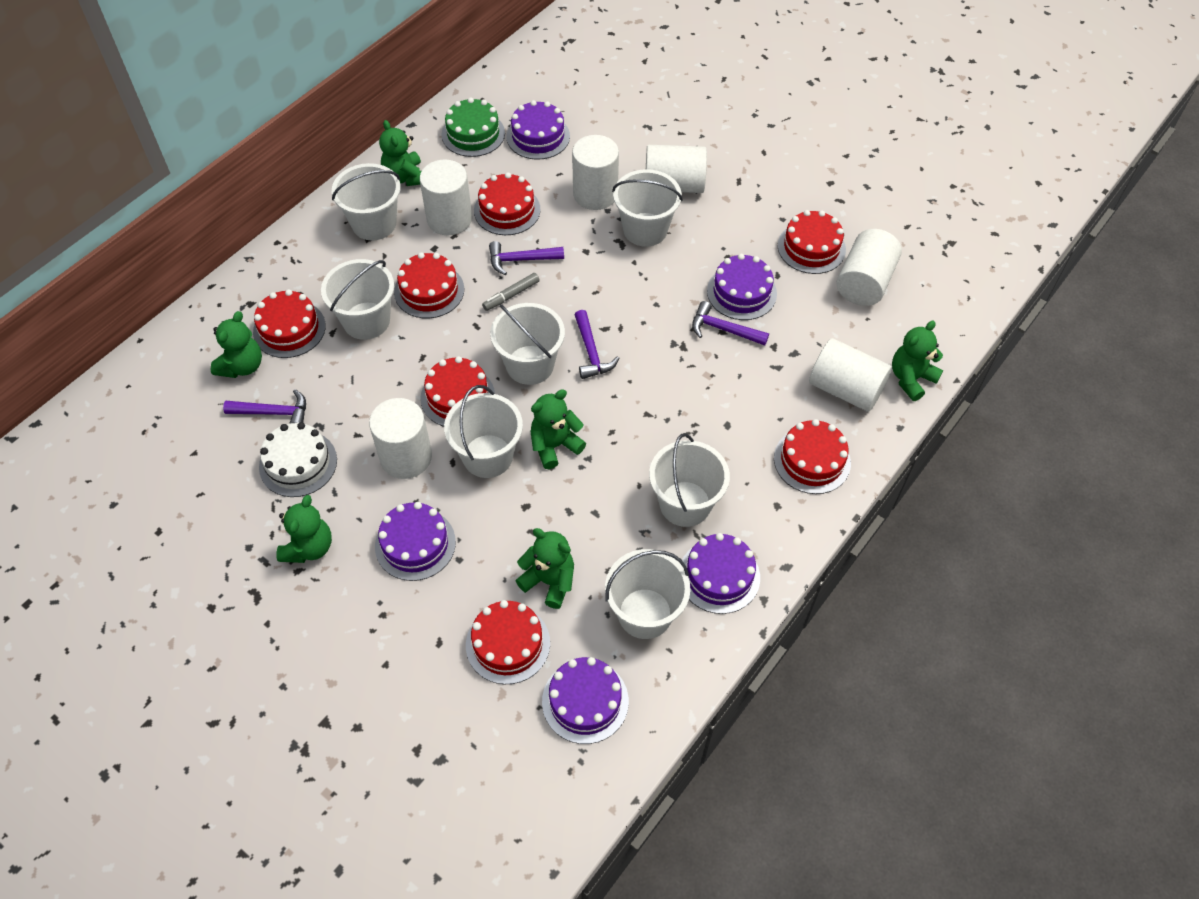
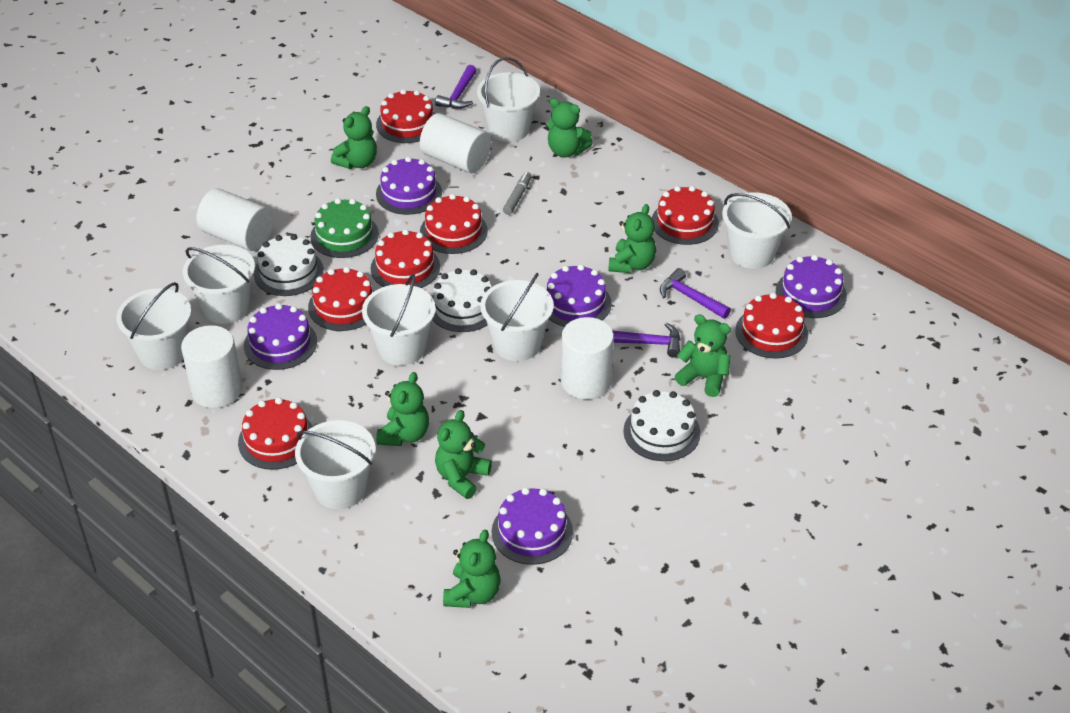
green teddy bear: 6 -> 7
purple hammer: 4 -> 3
white cake: 1 -> 3
white cylinder: 6 -> 4

